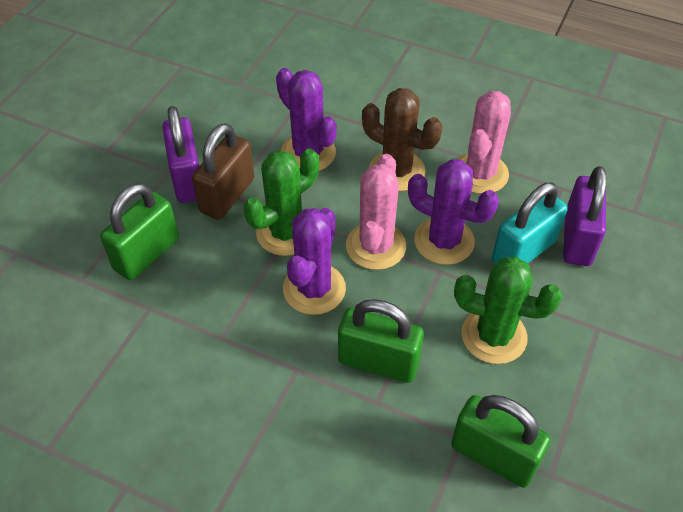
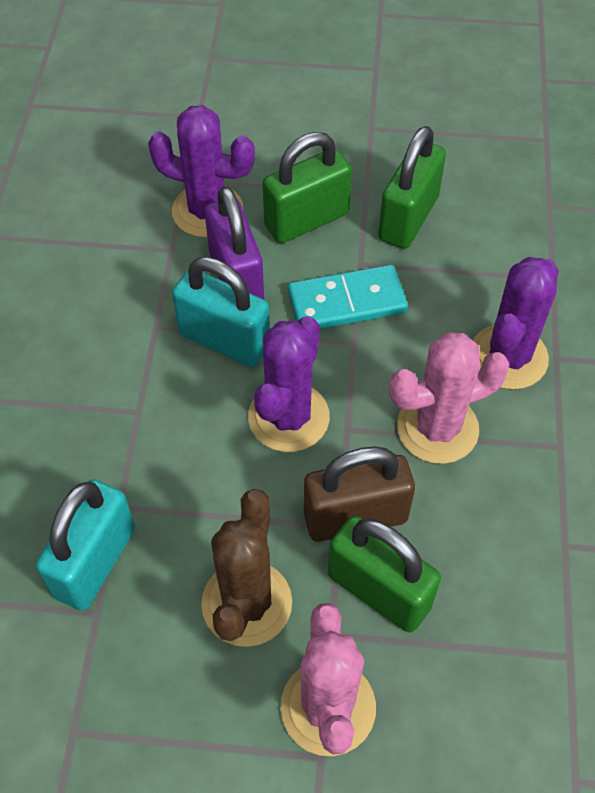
green cactus: 2 -> 0
purple padlock: 2 -> 1
turquoise domino: 0 -> 1
turquoise padlock: 1 -> 2

